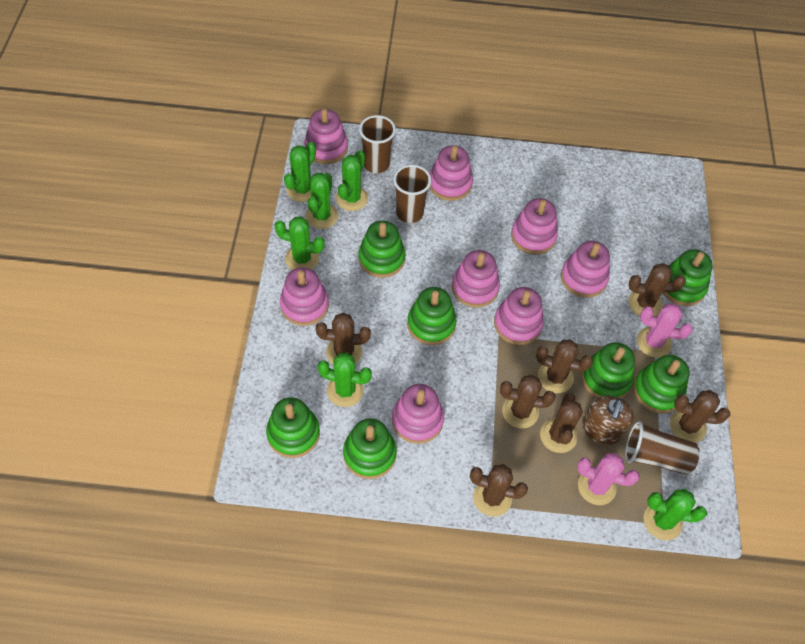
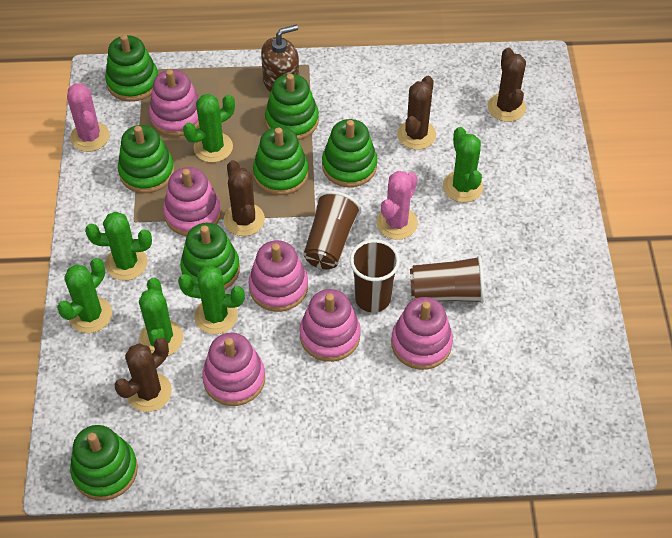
brown cactus: 7 -> 4
pink stacking toy: 8 -> 6

